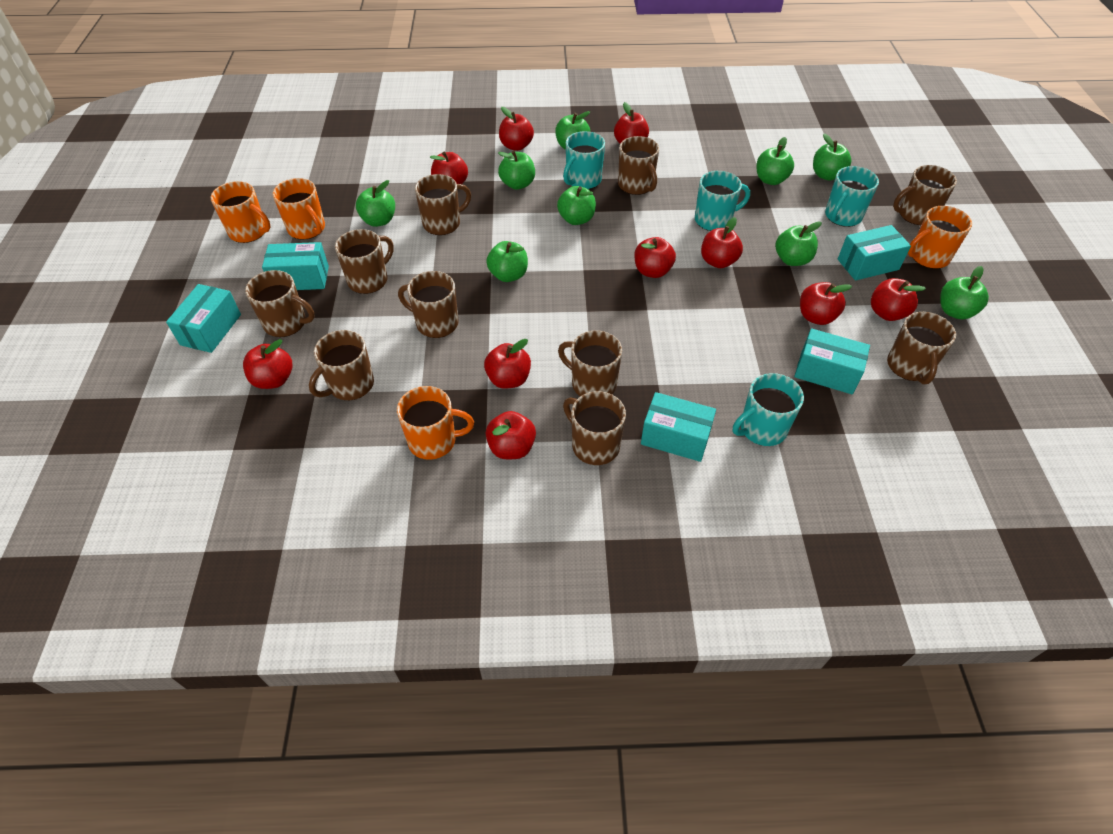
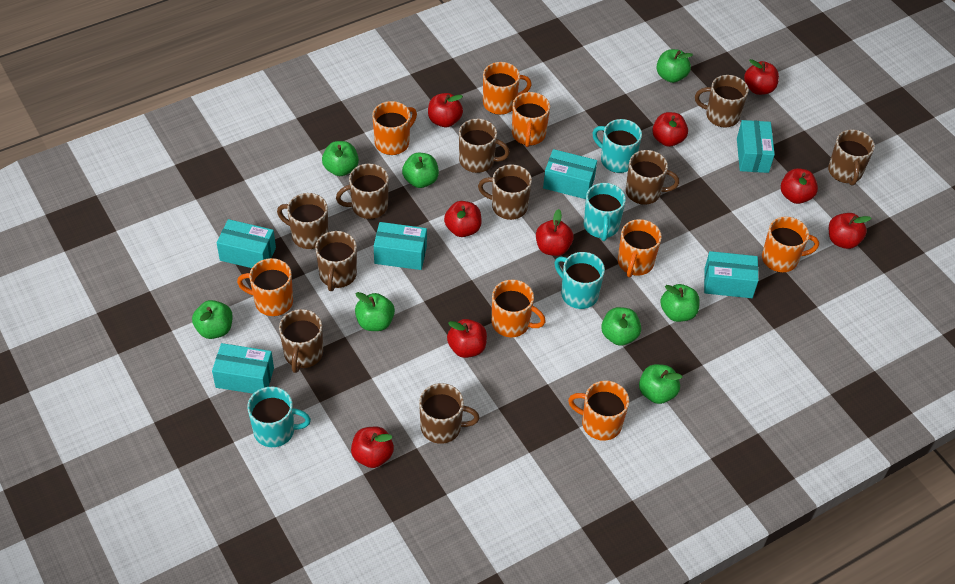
green apple: 9 -> 8
orange mug: 4 -> 8
red apple: 10 -> 9
turquoise box: 5 -> 6

